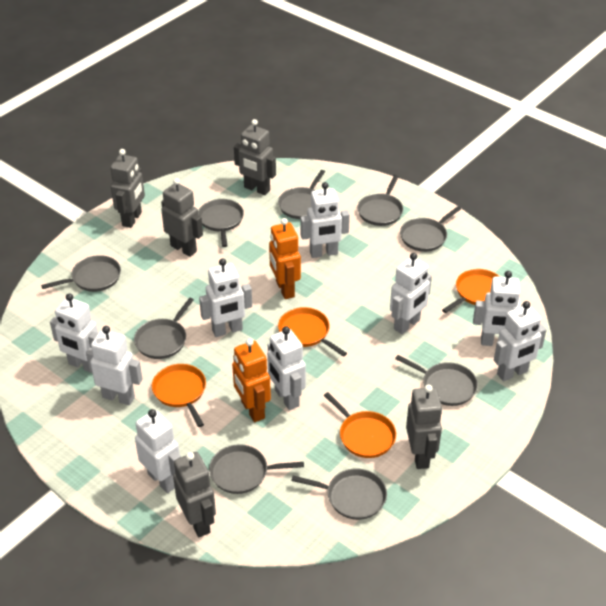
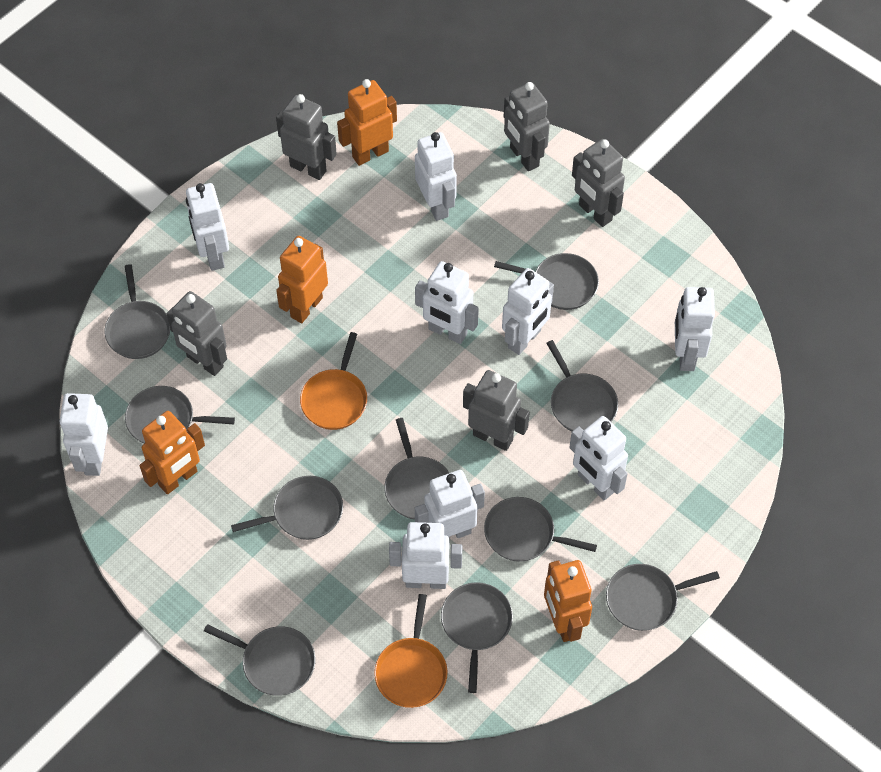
grey pan: 9 -> 10
orange pan: 4 -> 2
orange robot: 2 -> 4

